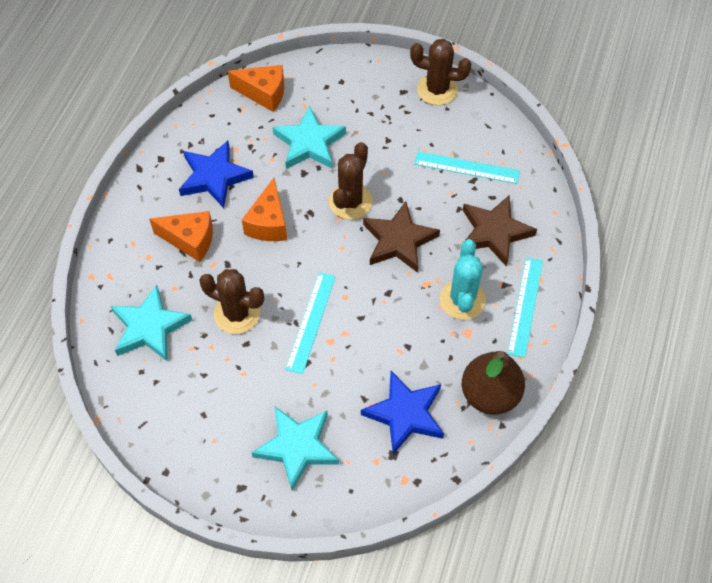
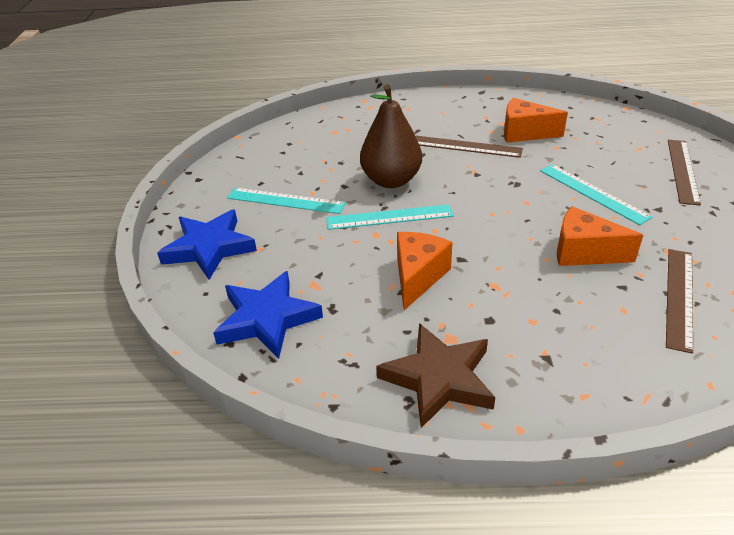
brown cactus: 3 -> 0
brown ruler: 0 -> 3
brown star: 2 -> 1
turquoise cactus: 1 -> 0
turquoise star: 3 -> 0

